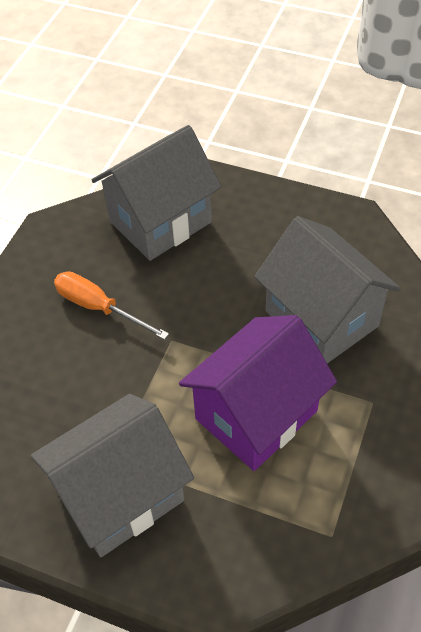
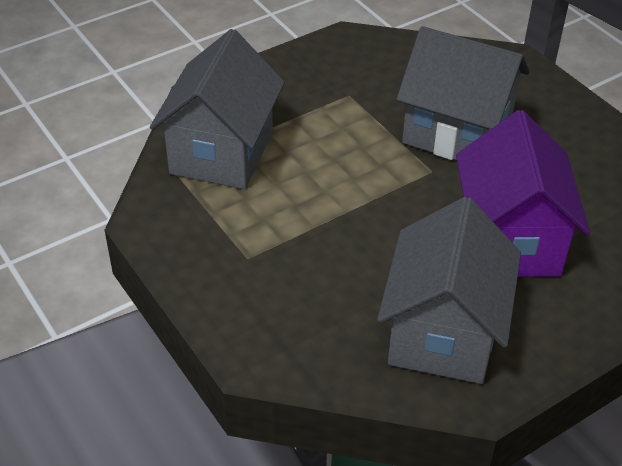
orange screwdriver: 1 -> 0

